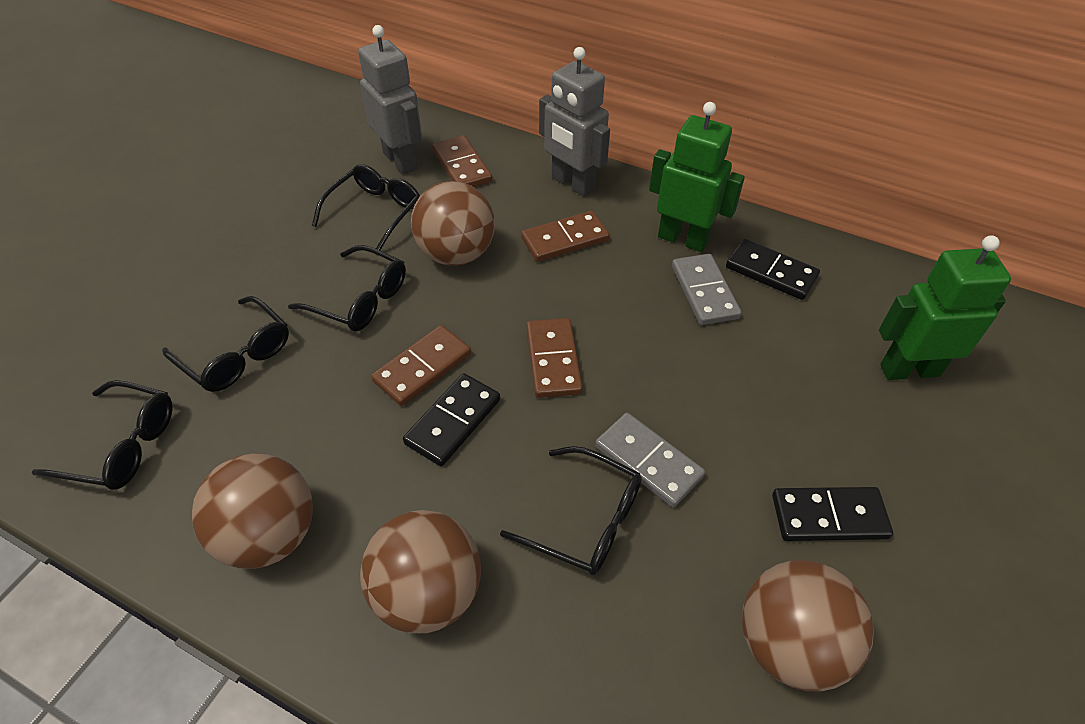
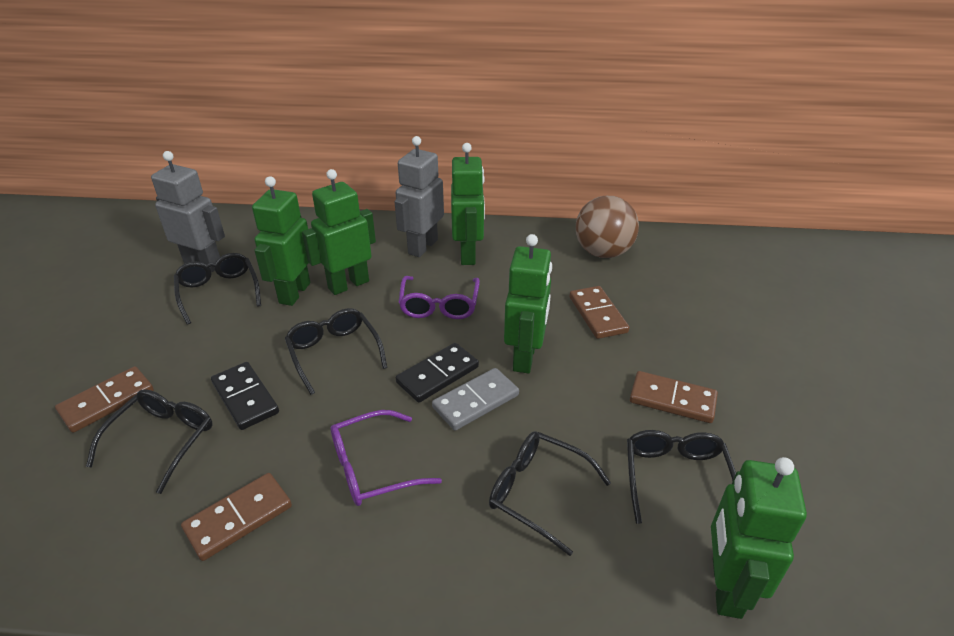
black domino: 3 -> 2
brown ball: 4 -> 1
green robot: 2 -> 5
grey domino: 2 -> 1
purple glasses: 0 -> 2

